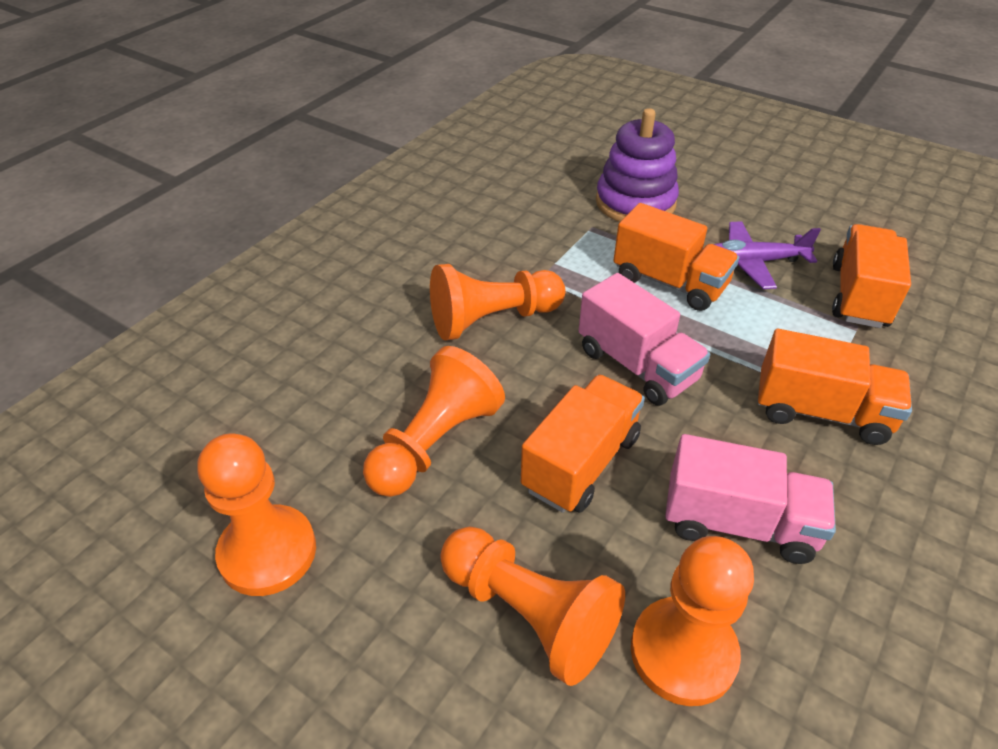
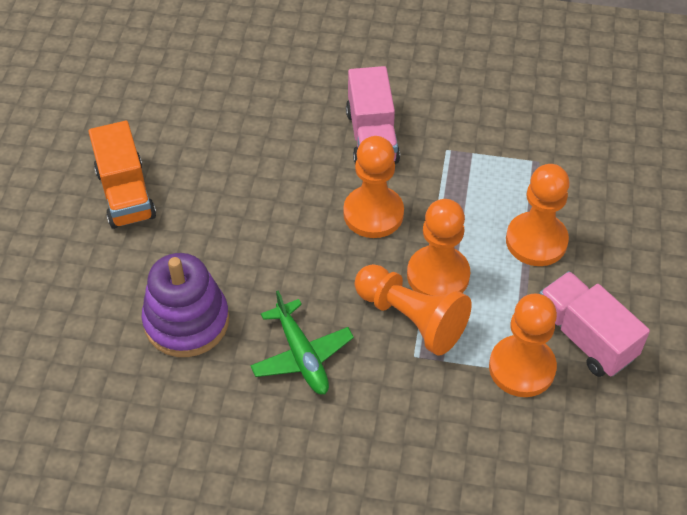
green plane: 0 -> 1
orange truck: 4 -> 1
purple plane: 1 -> 0

